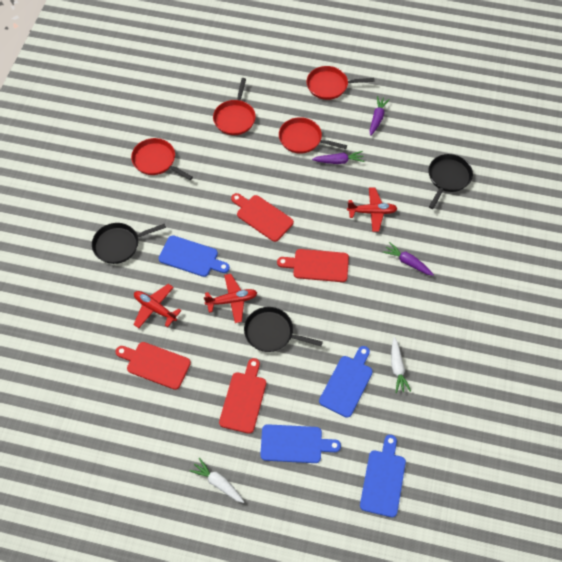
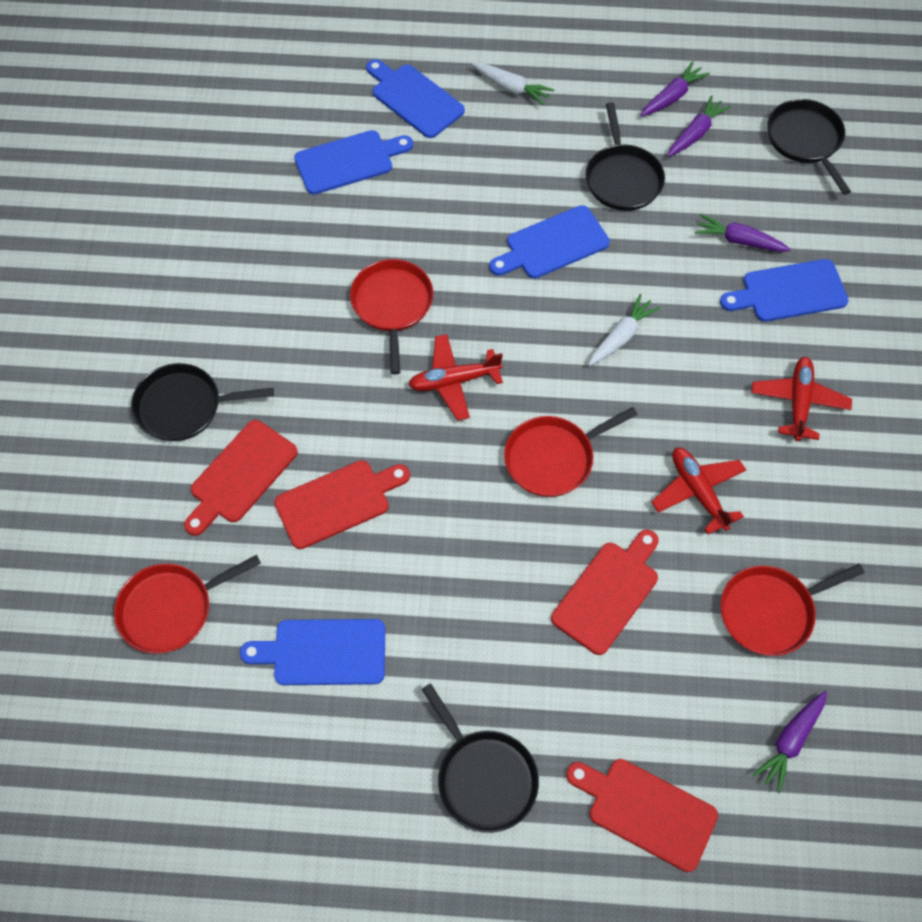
black pan: 3 -> 4
blue cutting board: 4 -> 5
purple carrot: 3 -> 4

